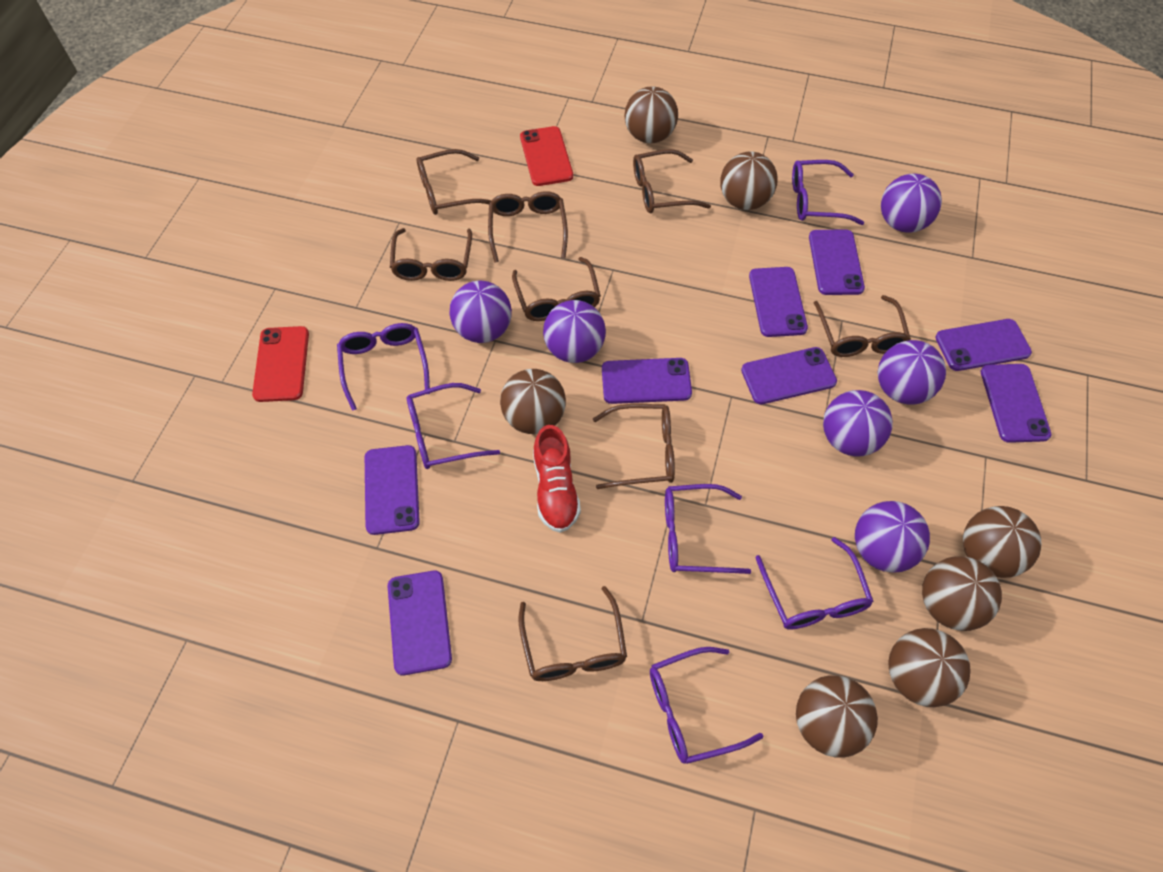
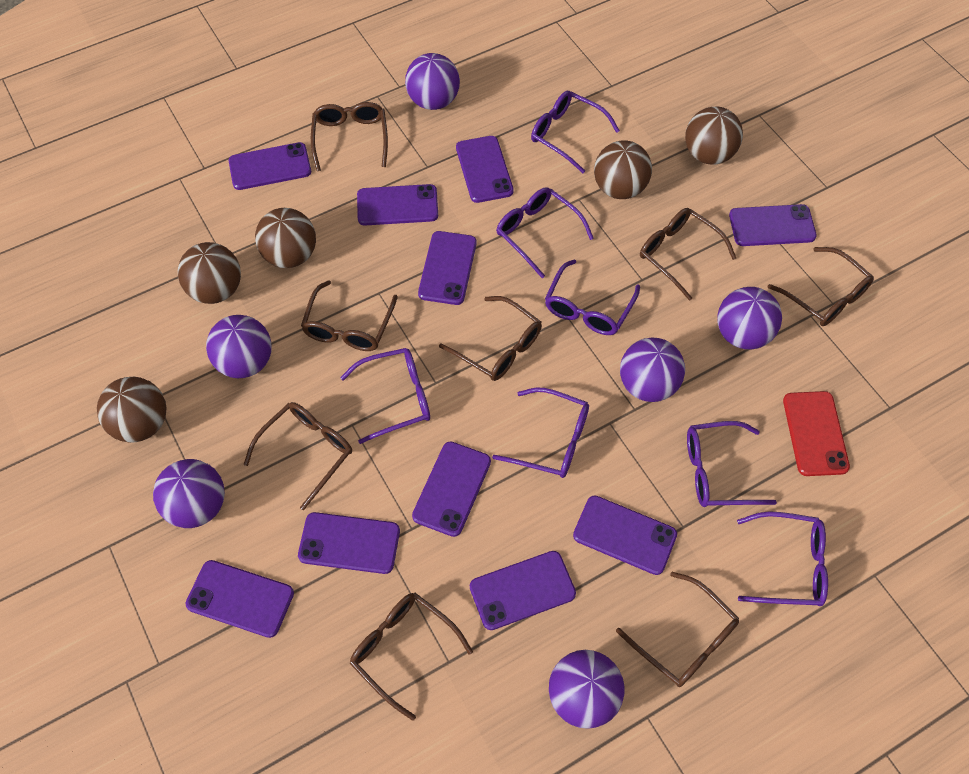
brown ball: 7 -> 5
purple glasses: 6 -> 7
purple phone: 8 -> 10
red phone: 2 -> 1
red shoe: 1 -> 0

